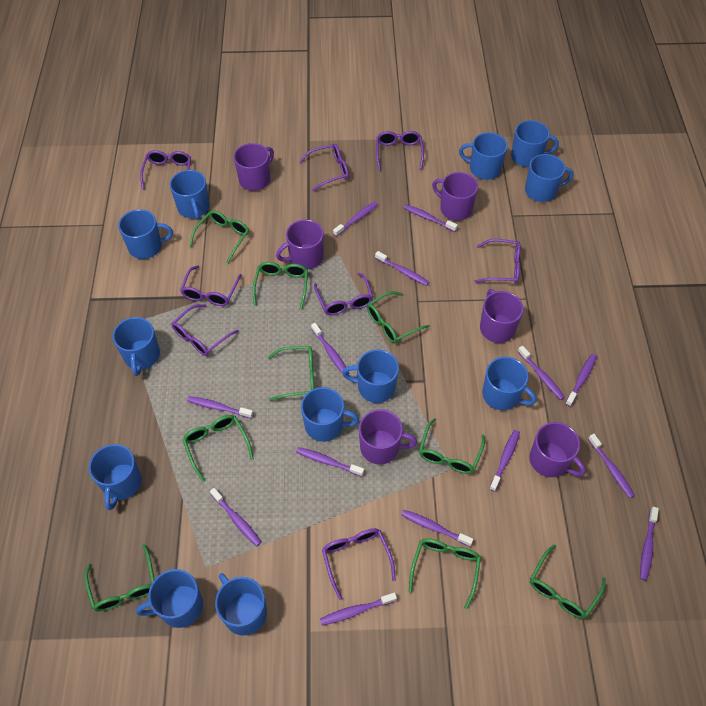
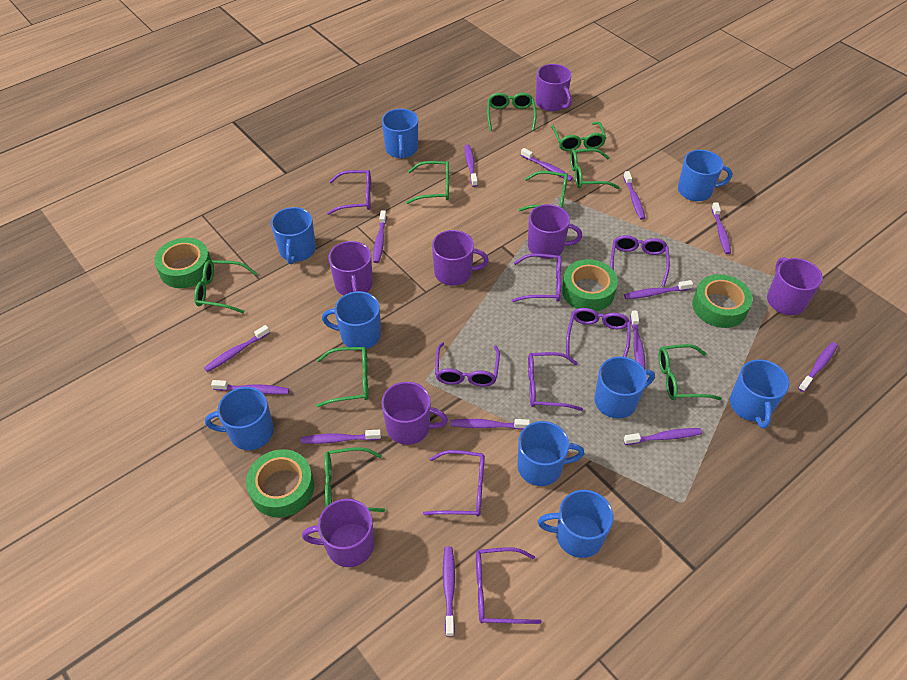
blue mug: 12 -> 9
green tape: 0 -> 4
purple mug: 6 -> 7

